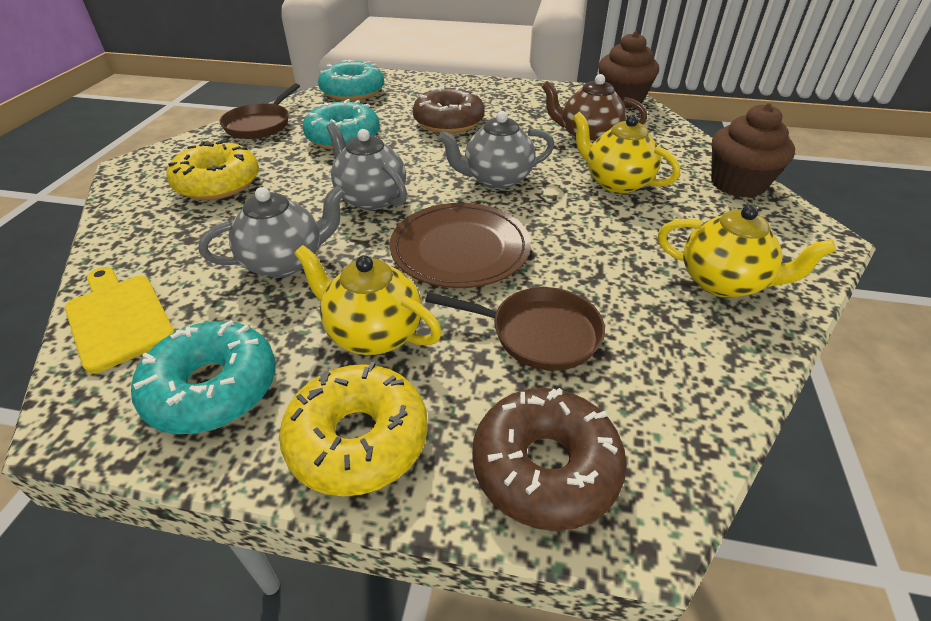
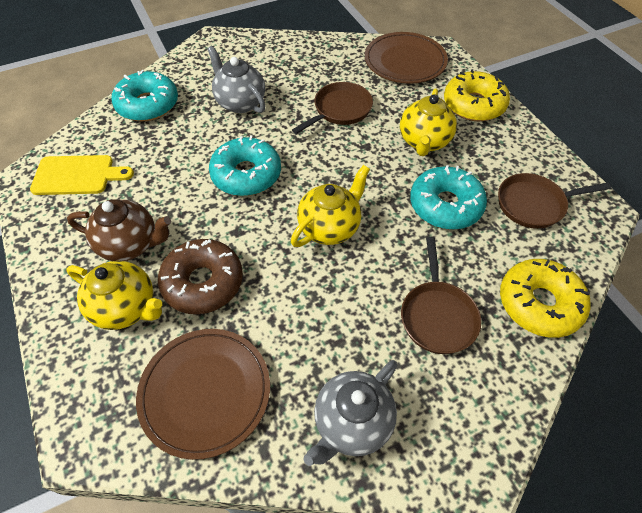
brown cupcake: 2 -> 0
brown donut: 2 -> 1
brown pan: 2 -> 3
brown plate: 1 -> 2
grey teapot: 3 -> 2

